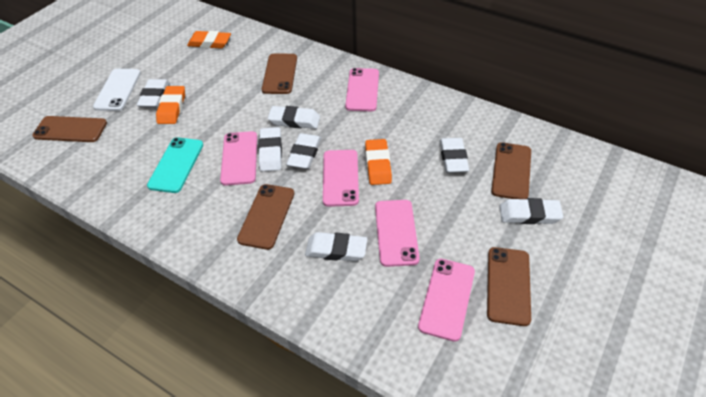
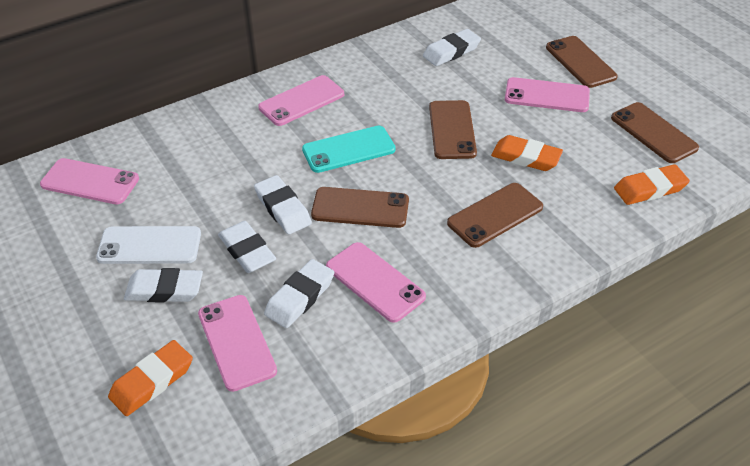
white eraser: 7 -> 5

